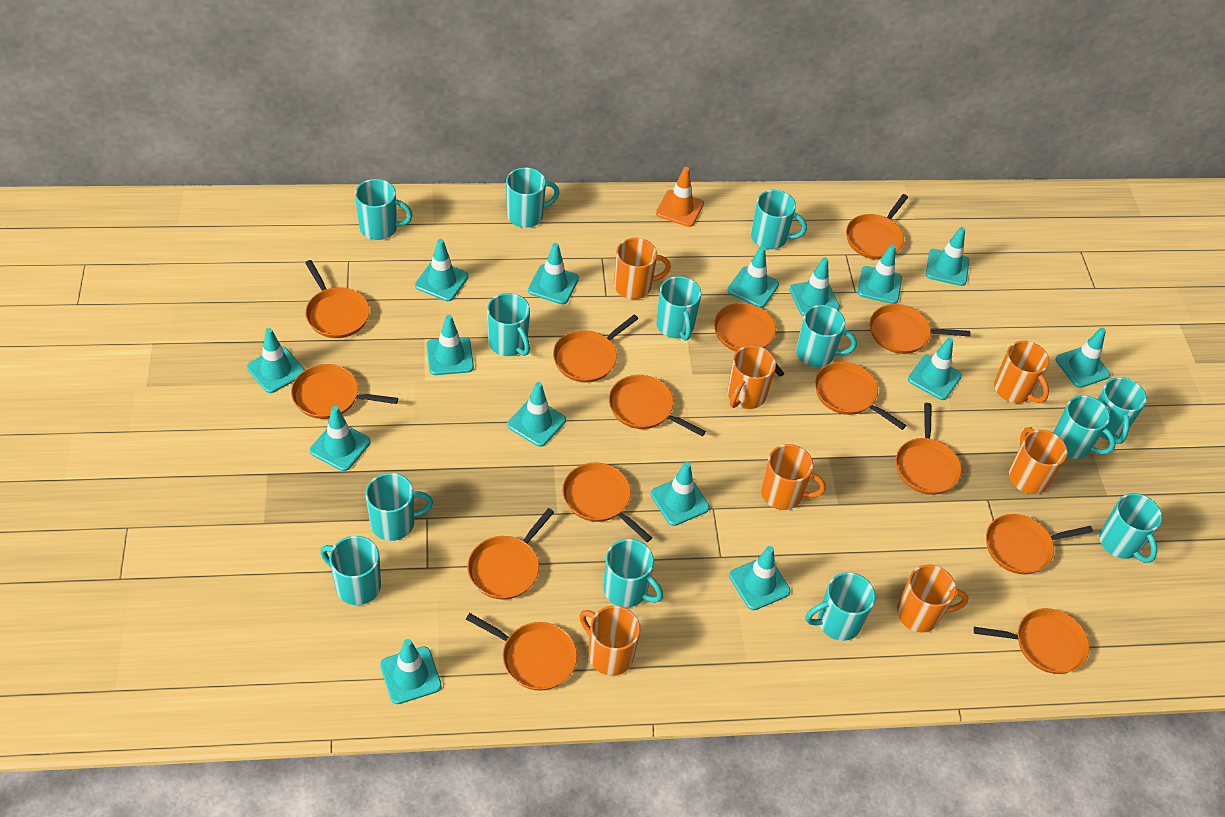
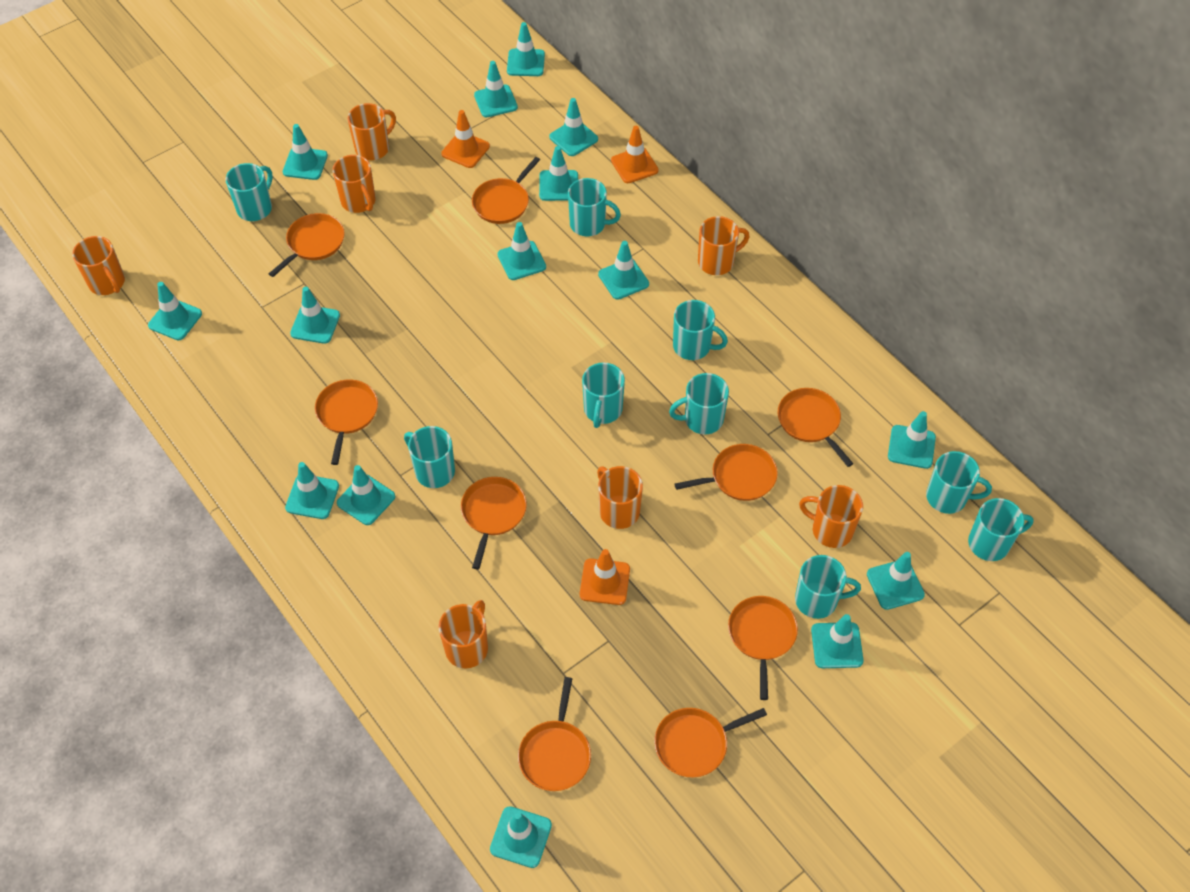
orange pan: 14 -> 9
orange traffic cone: 1 -> 3
turquoise mug: 13 -> 9

